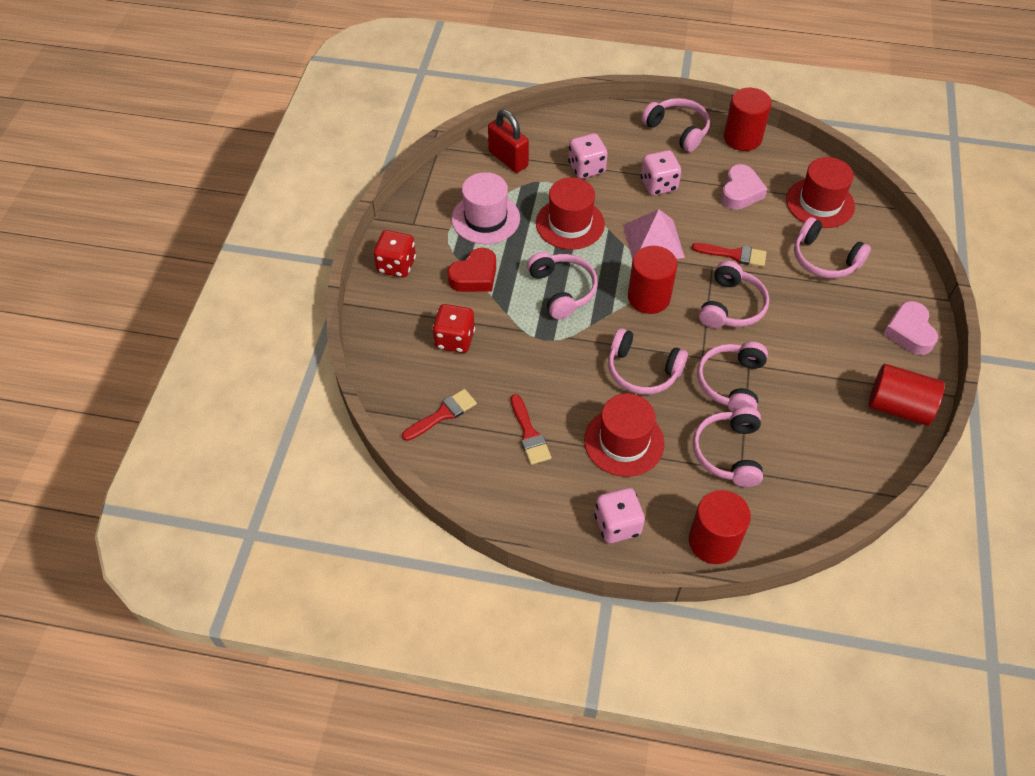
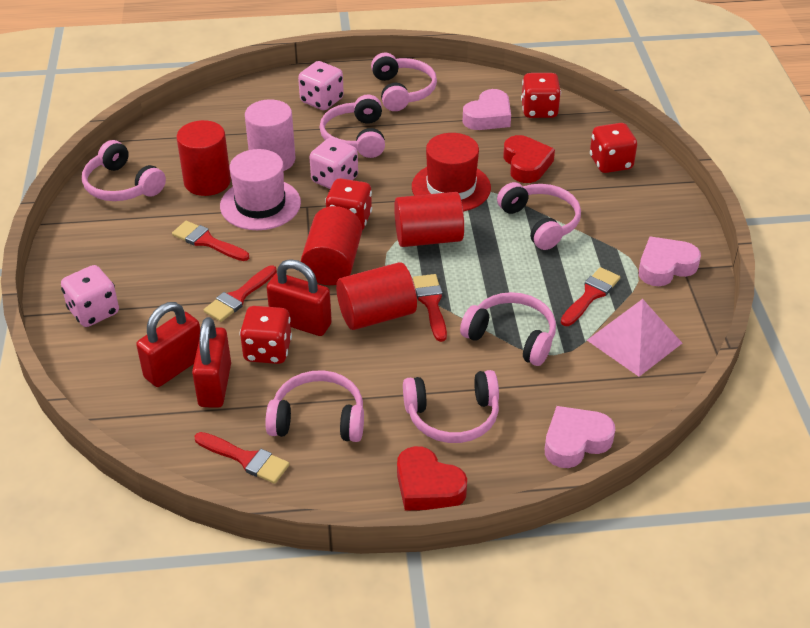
pink cylinder: 0 -> 1
pink heart: 2 -> 3
red brush: 3 -> 5
red dice: 2 -> 4
red hat: 3 -> 1
red heart: 1 -> 2
red padlock: 1 -> 3

